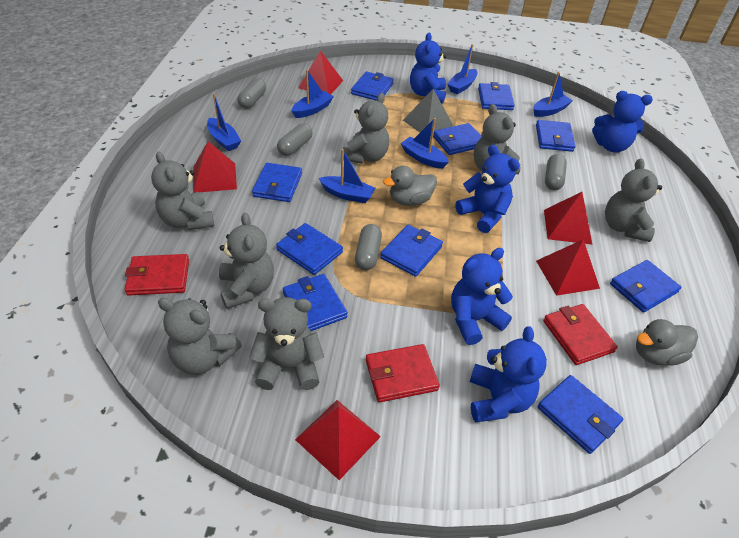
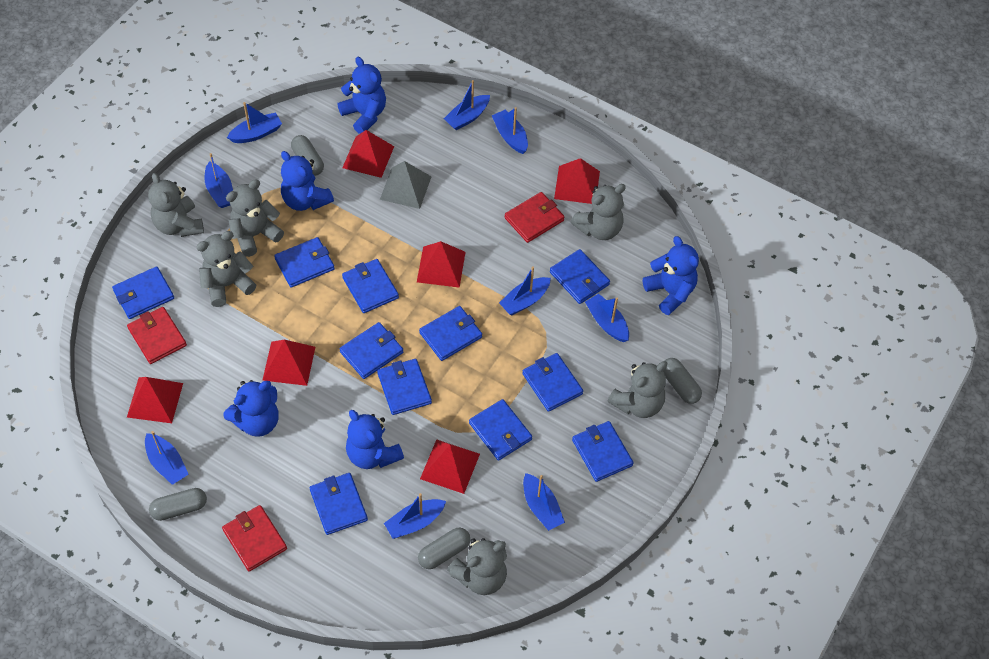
blue boat: 6 -> 9
blue wallet: 10 -> 11
grey duck: 2 -> 0
grey teddy bear: 7 -> 6
red pyramid: 5 -> 6

